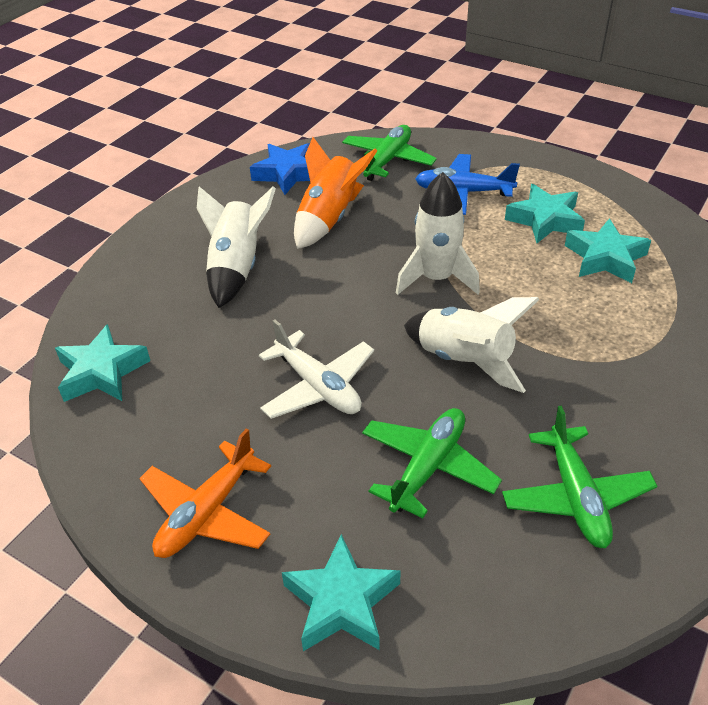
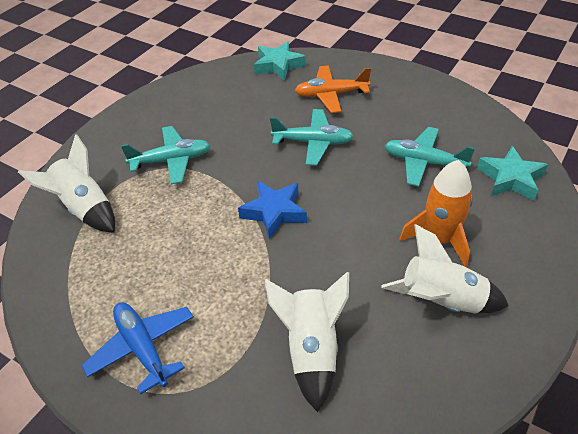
green plane: 3 -> 0
turquoise plane: 0 -> 3
turquoise star: 4 -> 2
white plane: 1 -> 0

